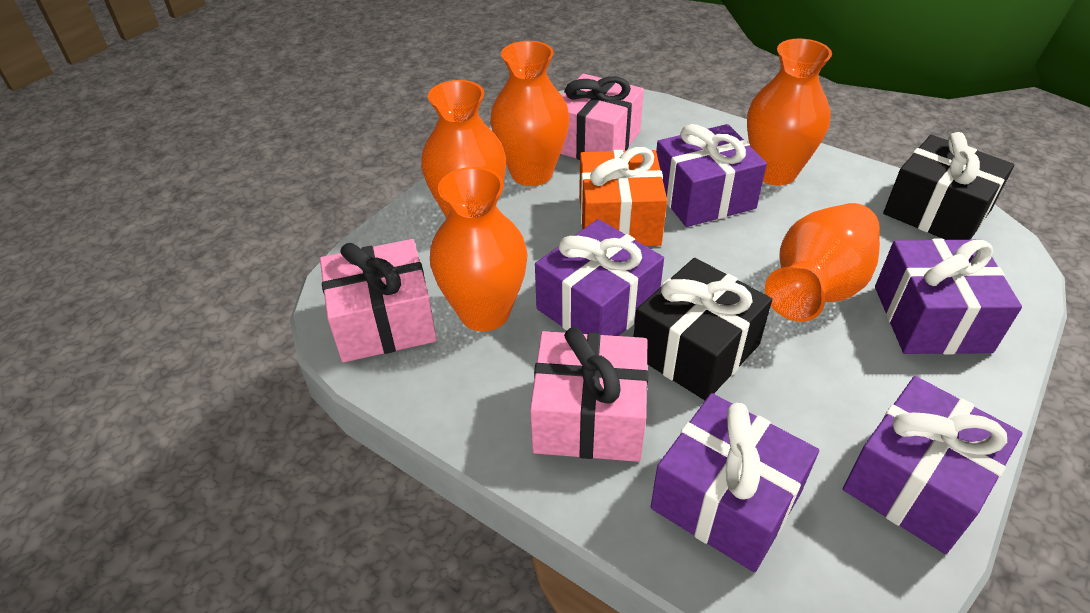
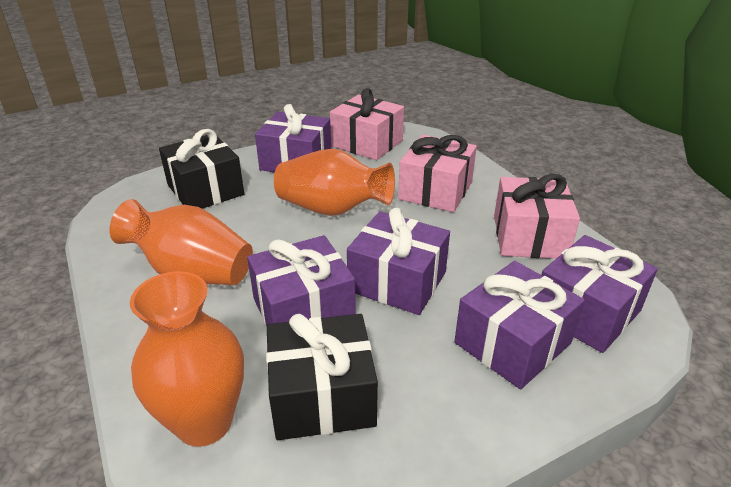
orange gift: 1 -> 0
orange vase: 5 -> 3

